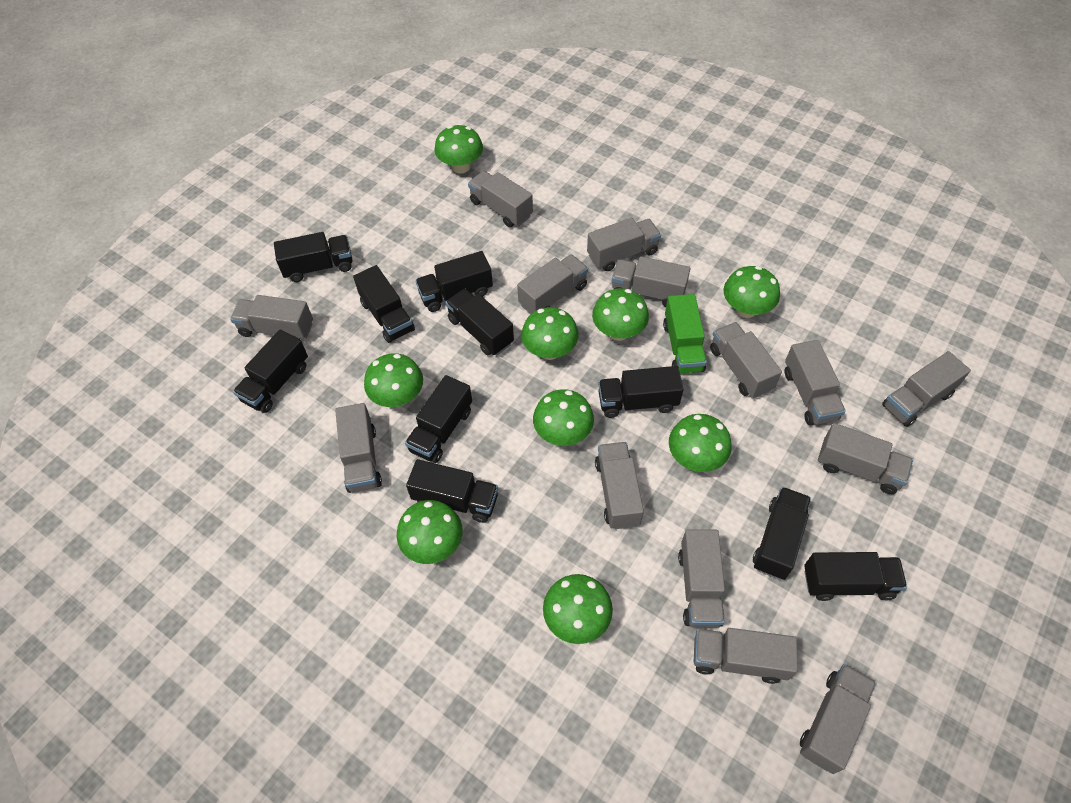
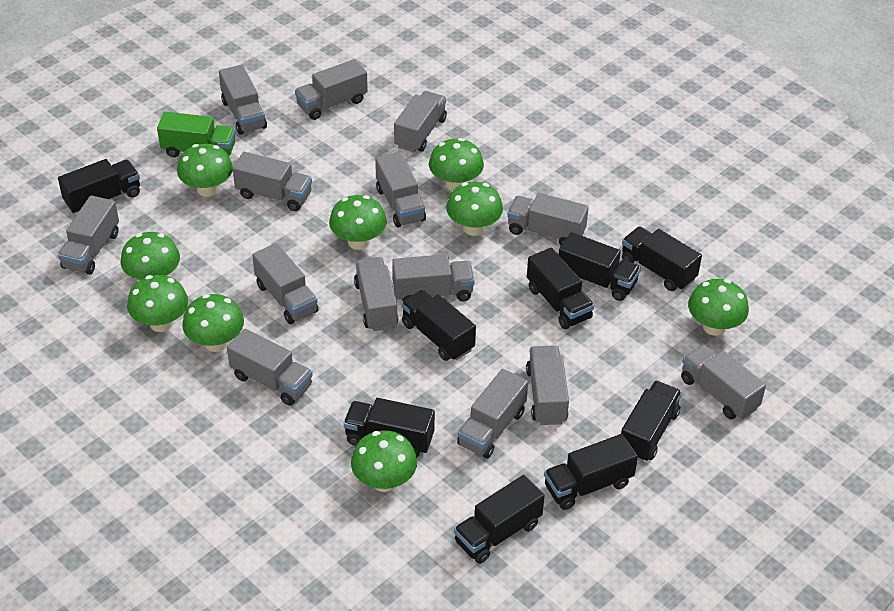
black truck: 10 -> 9

